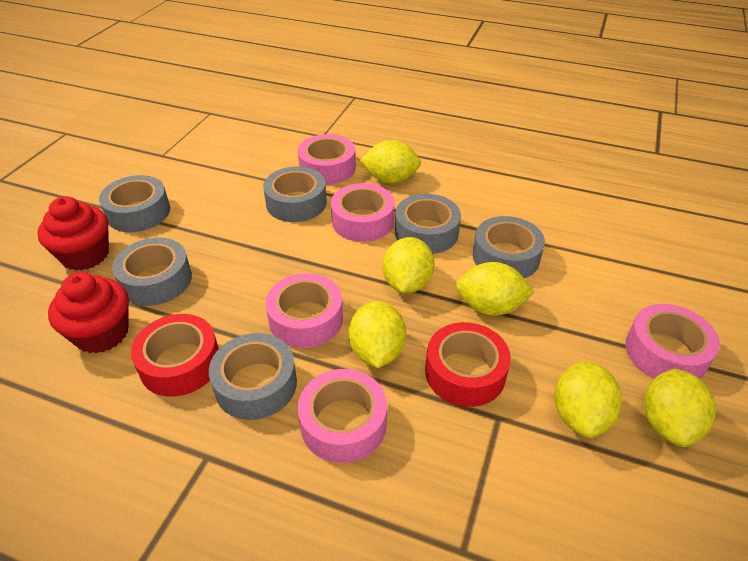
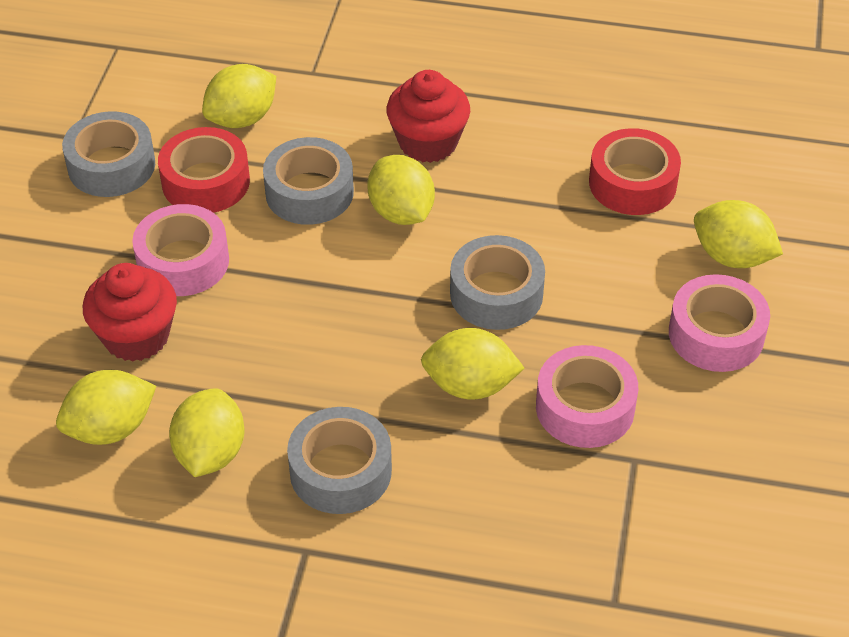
grey tape: 6 -> 4
pink tape: 5 -> 3

